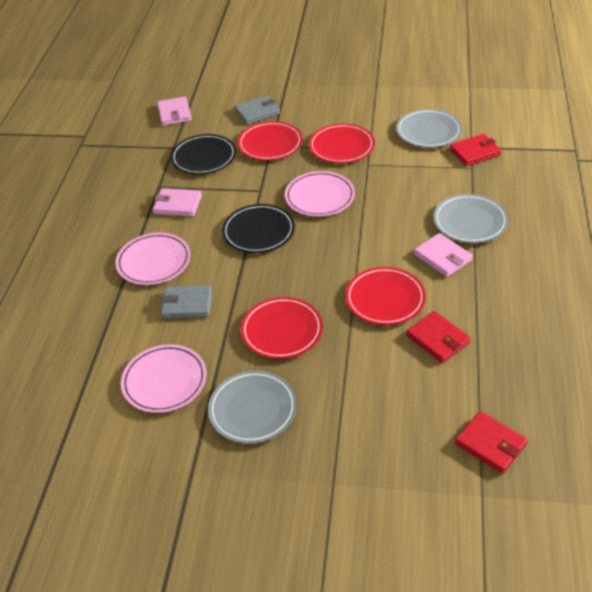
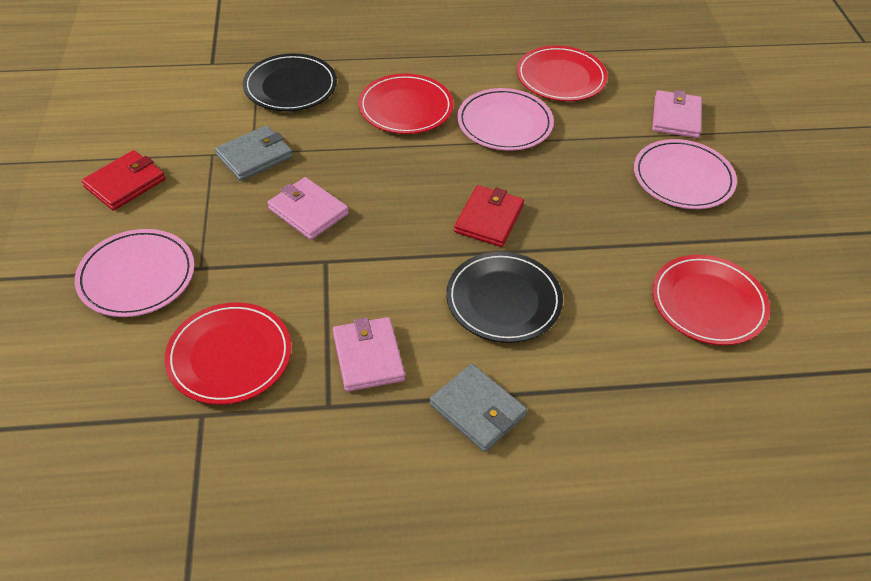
grey plate: 3 -> 0
red wallet: 3 -> 2

